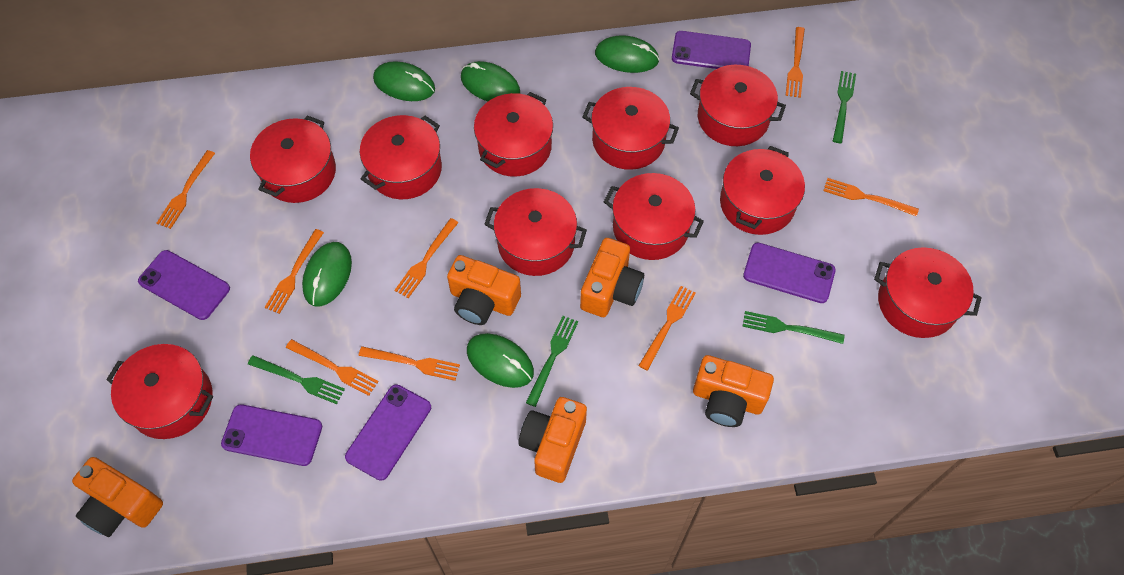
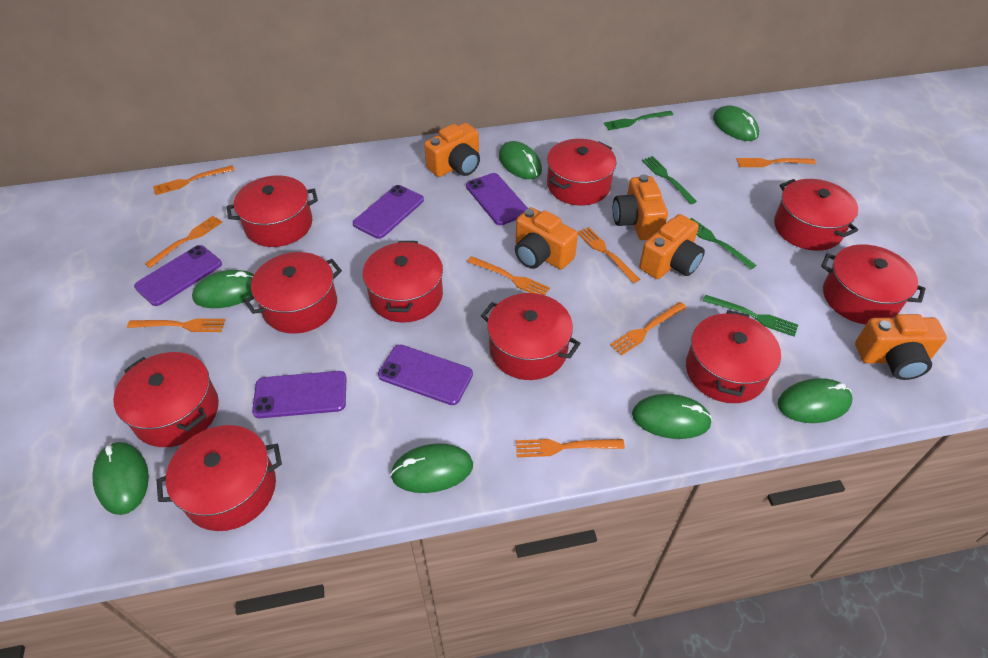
green mouse: 5 -> 7

